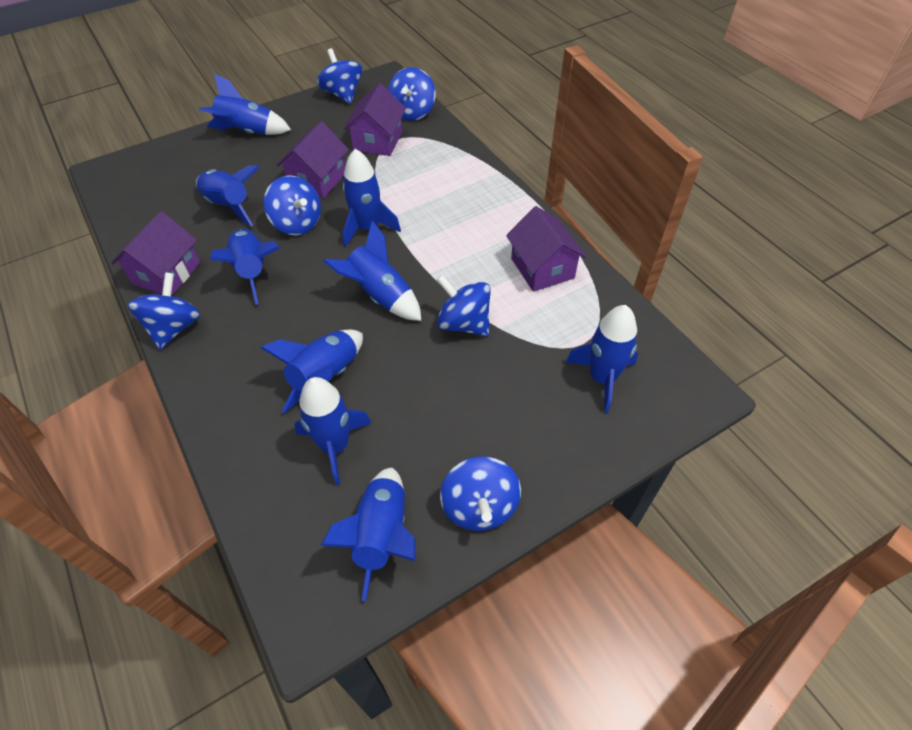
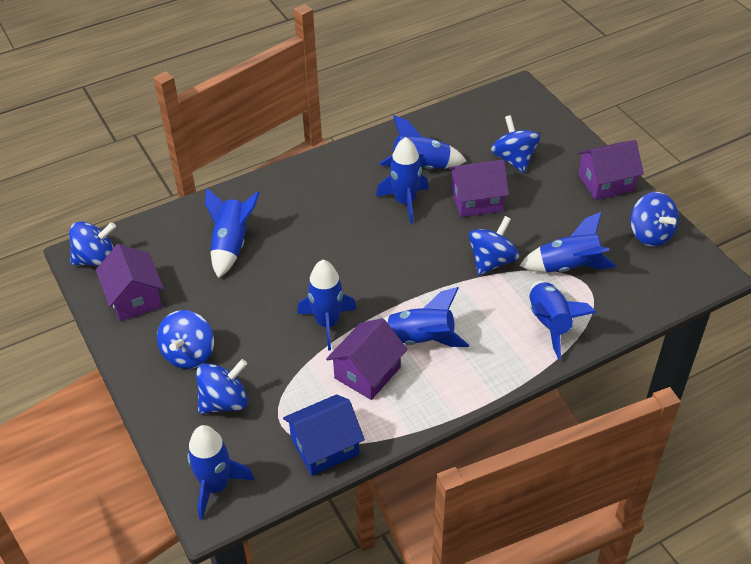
blue house: 0 -> 1
blue rocket: 9 -> 8

